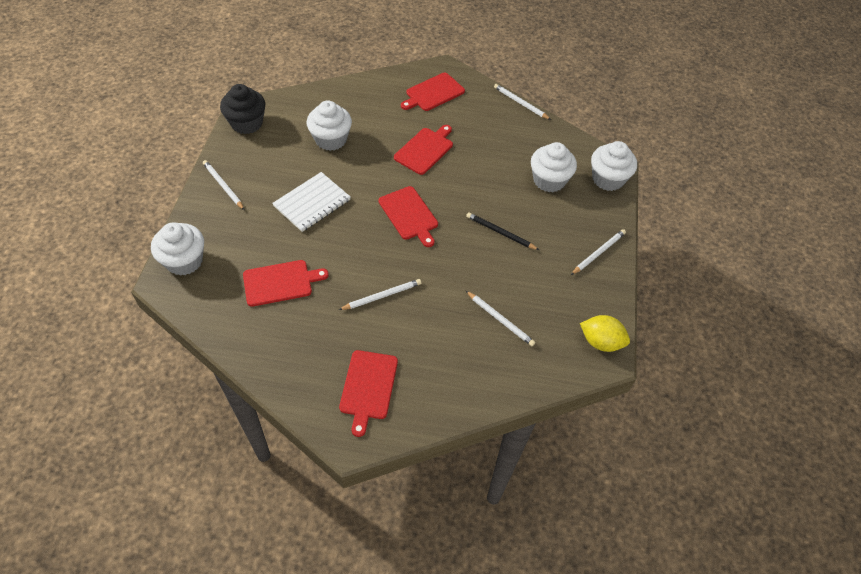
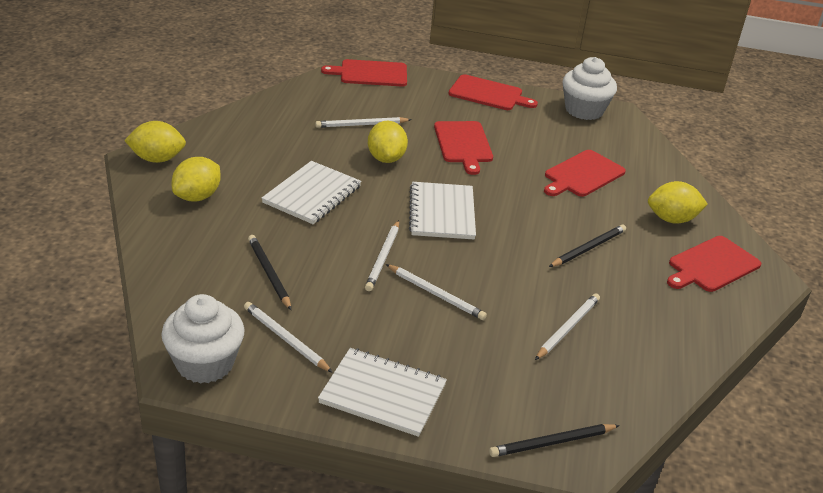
black cupcake: 1 -> 0
black pencil: 1 -> 3
white cupcake: 4 -> 2
white notebook: 1 -> 3
yellow lemon: 1 -> 4

